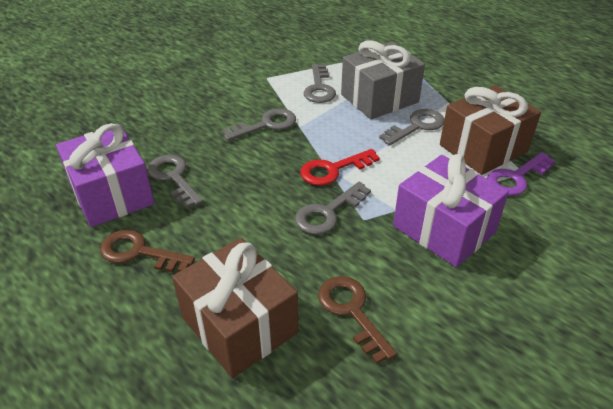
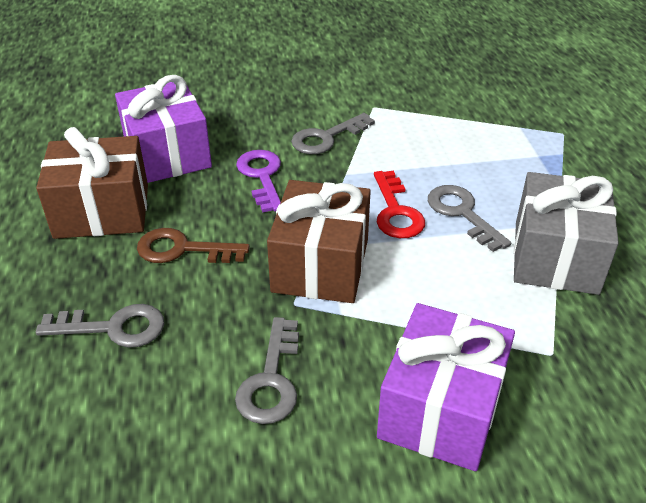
brown key: 2 -> 1
grey key: 5 -> 4

